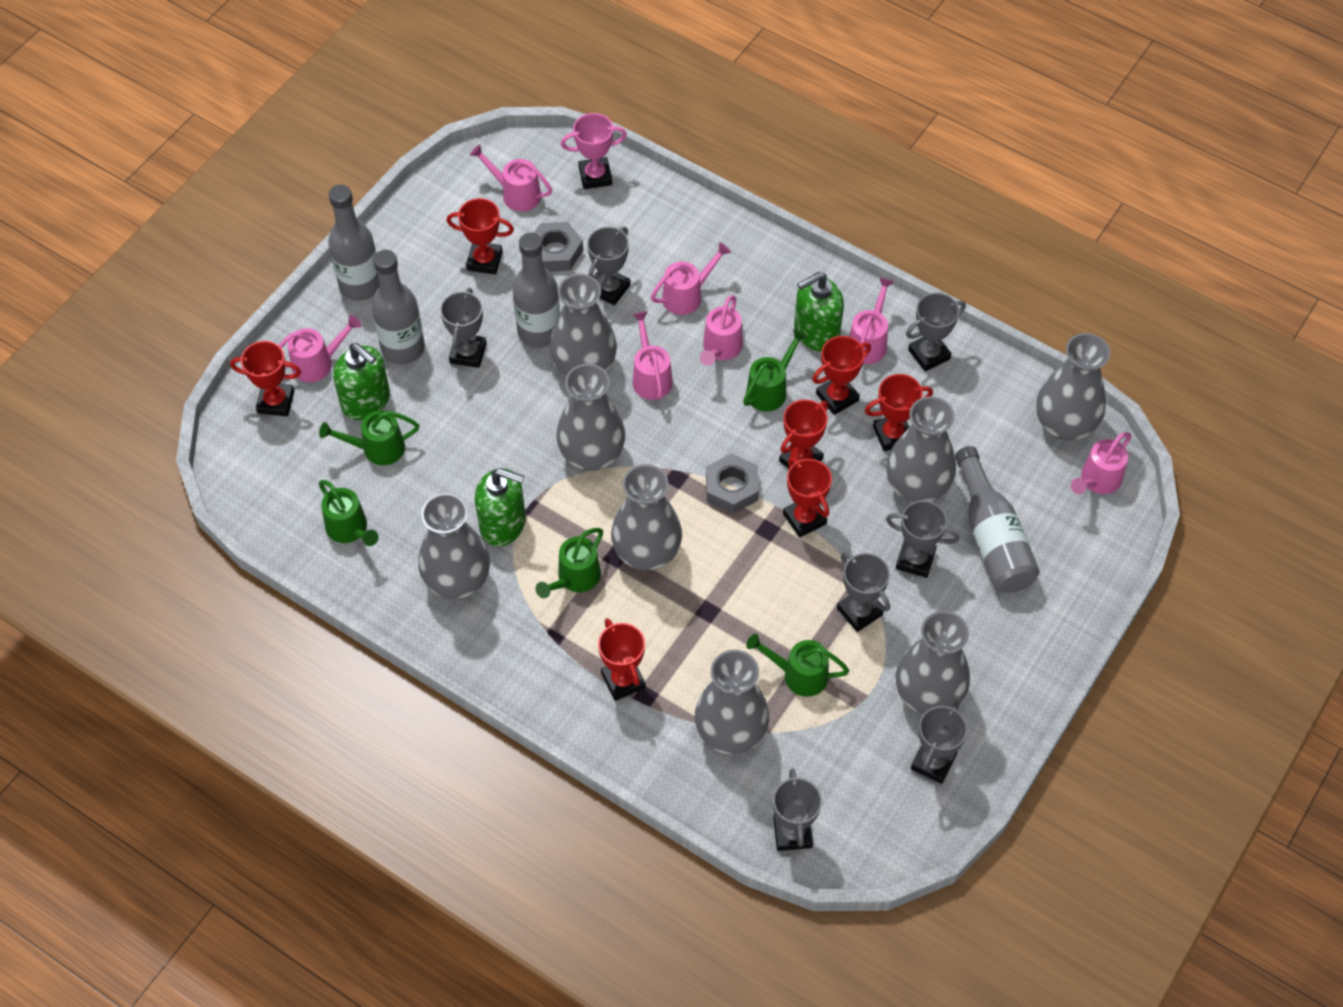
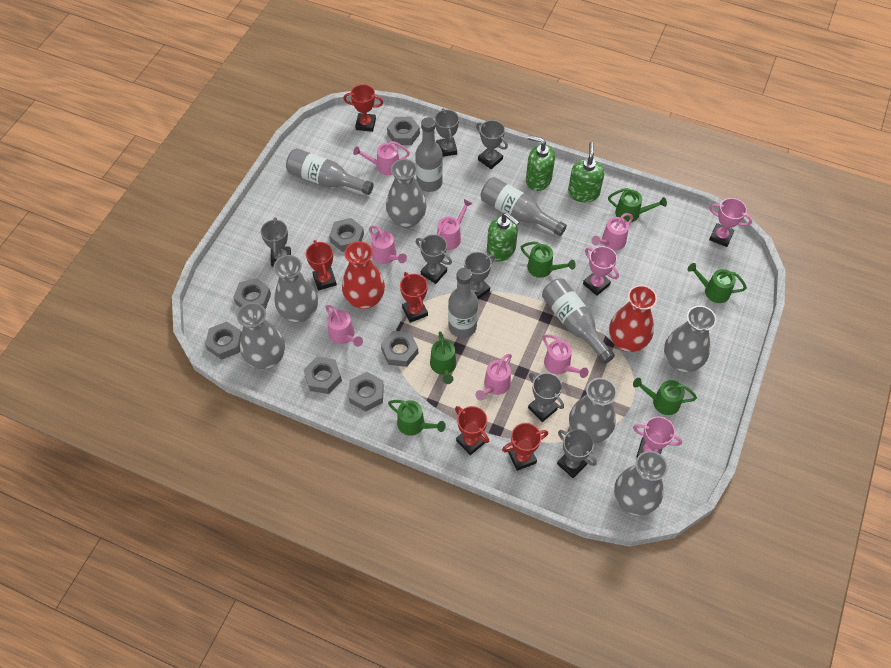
green watering can: 5 -> 6
grey bottle: 4 -> 5
grey nut: 2 -> 7
grey vase: 8 -> 6
pink trophy: 1 -> 3
red trophy: 7 -> 5
red vase: 0 -> 2

